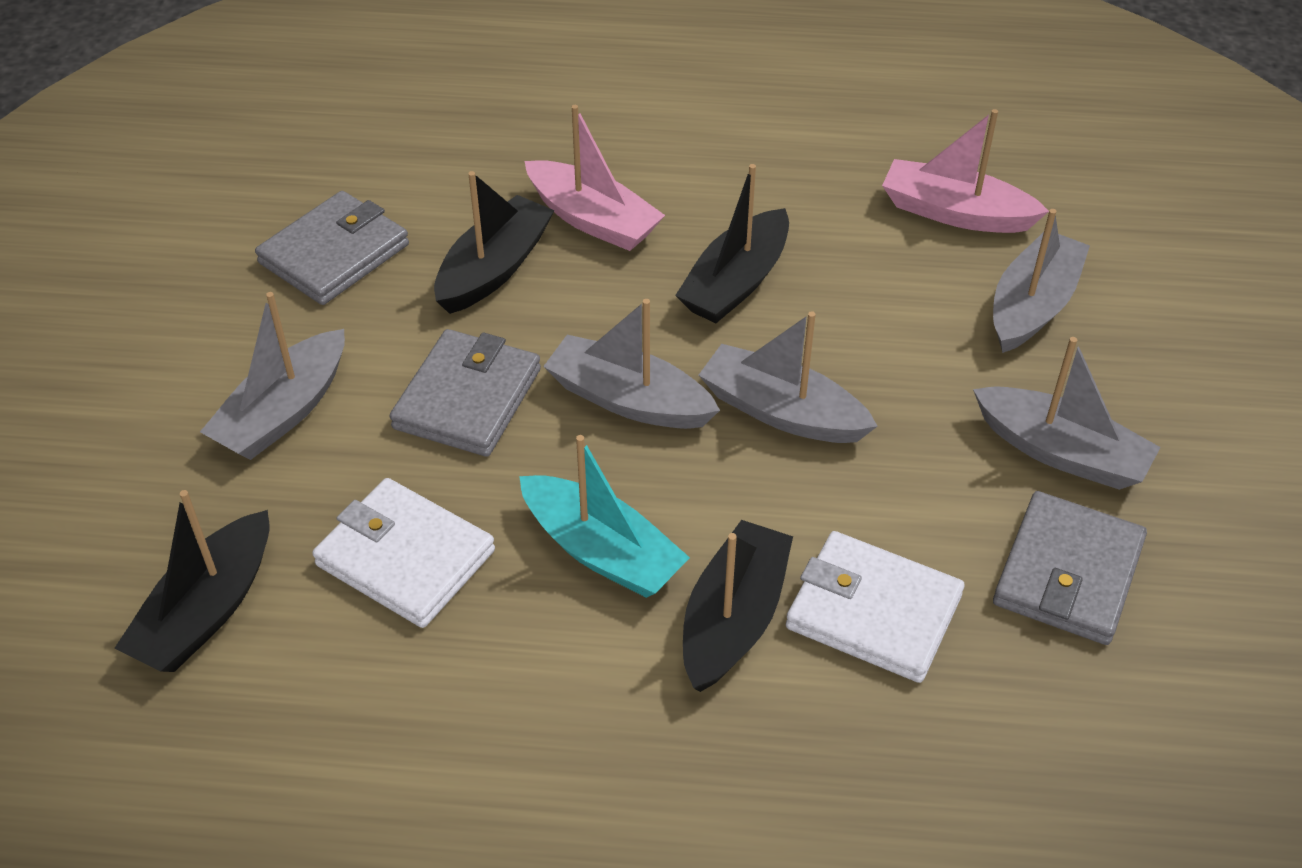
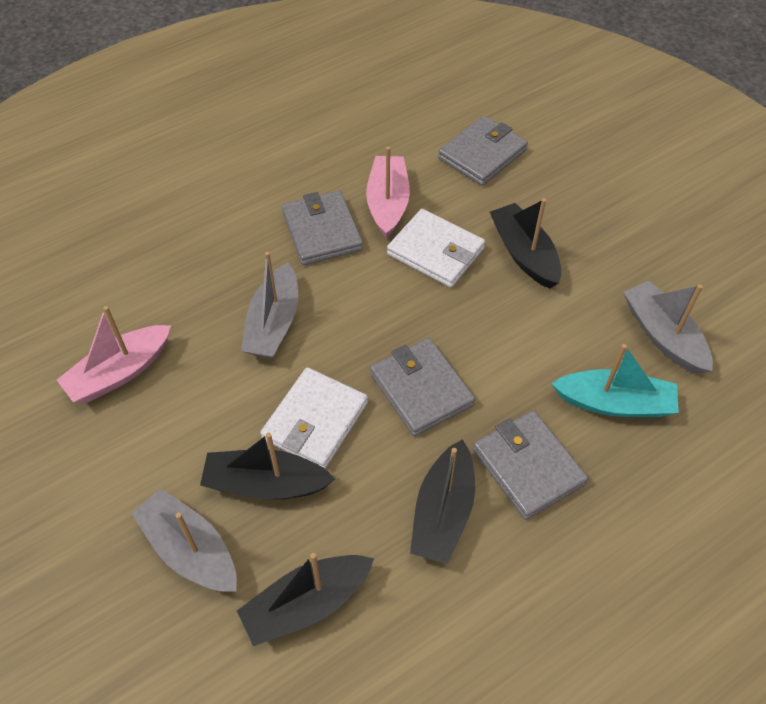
grey boat: 5 -> 3
grey wallet: 3 -> 4

